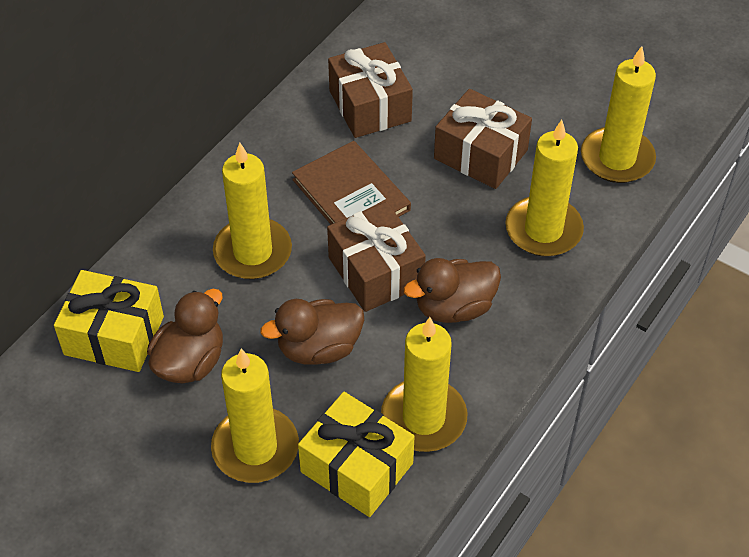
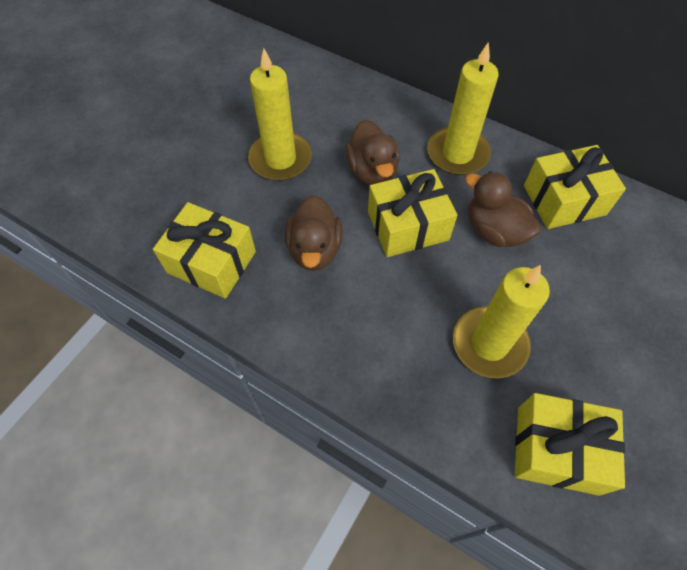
brown book: 1 -> 0
brown gift: 3 -> 0
yellow candle: 5 -> 3
yellow gift: 2 -> 4

